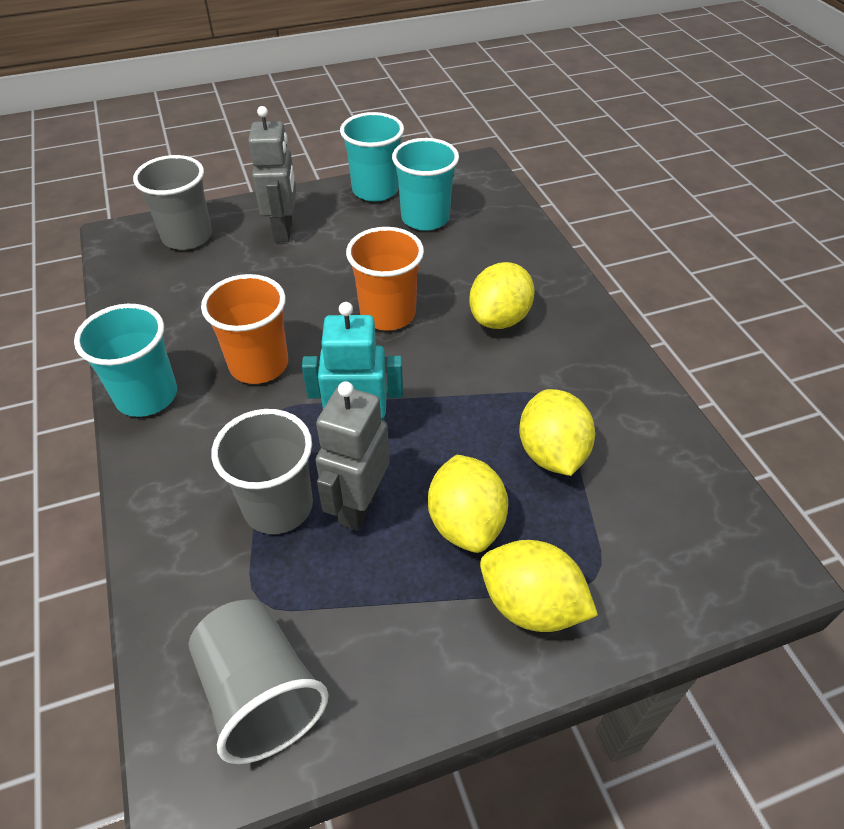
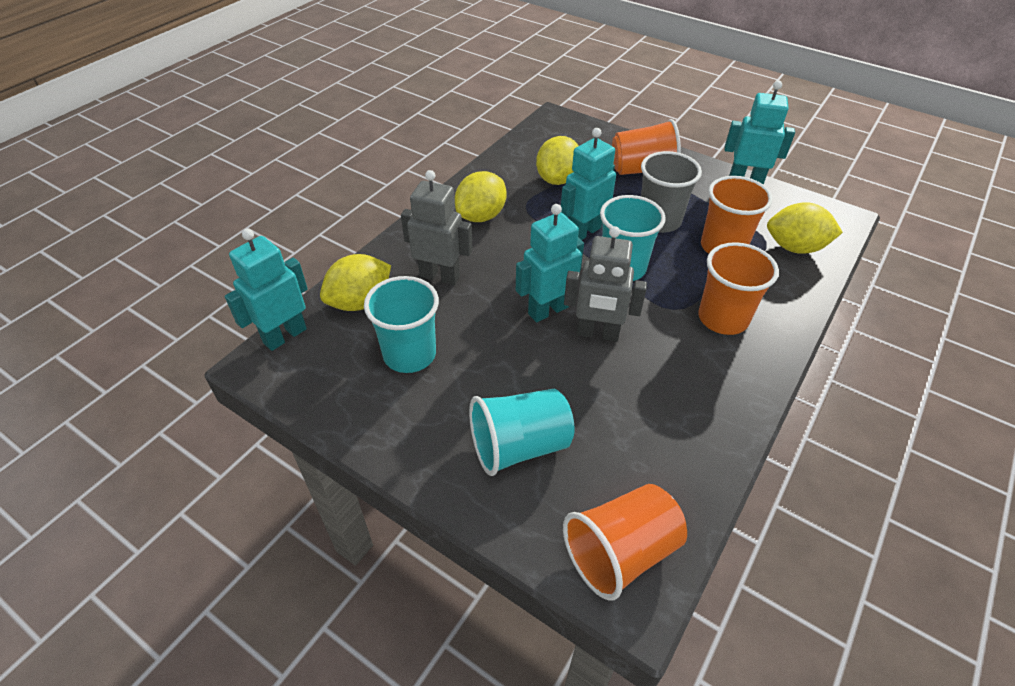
grey cup: 3 -> 1
orange cup: 2 -> 4
turquoise robot: 1 -> 4

